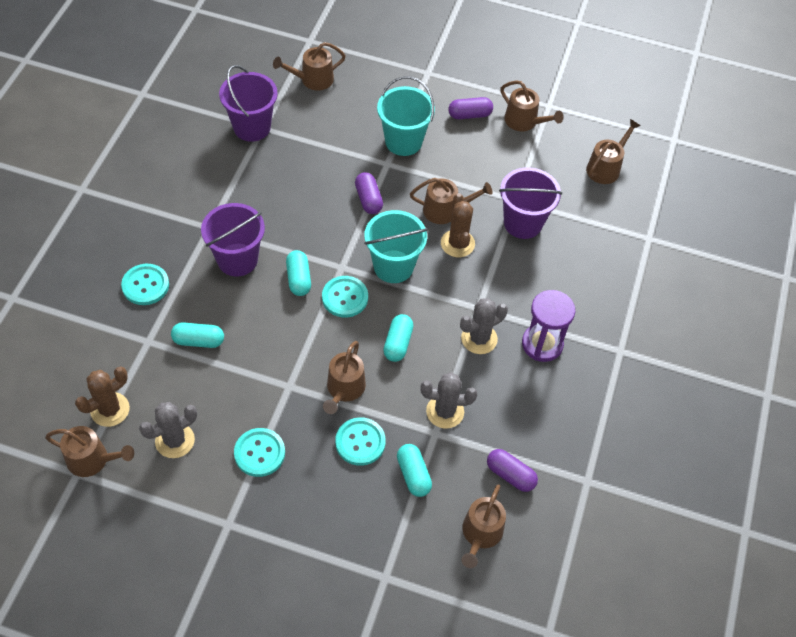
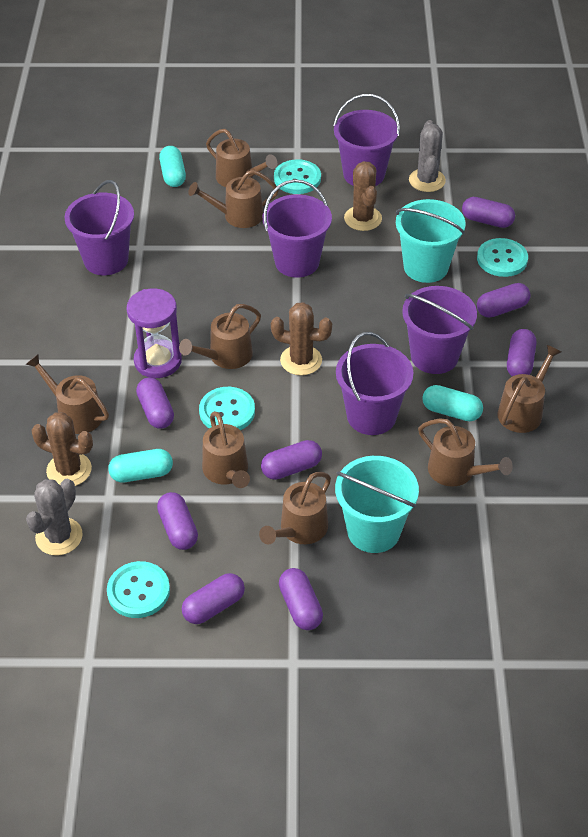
brown cactus: 2 -> 3
brown watering can: 7 -> 8
grey cactus: 3 -> 2
purple bucket: 3 -> 5
purple capsule: 3 -> 8
turquoise capsule: 4 -> 3

